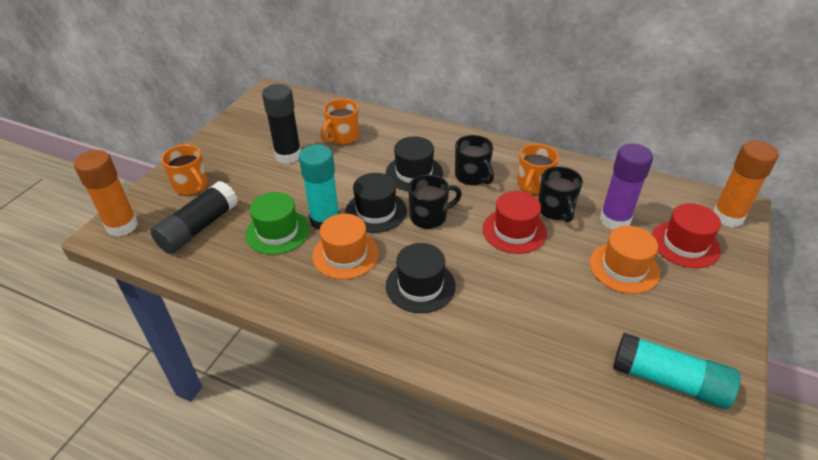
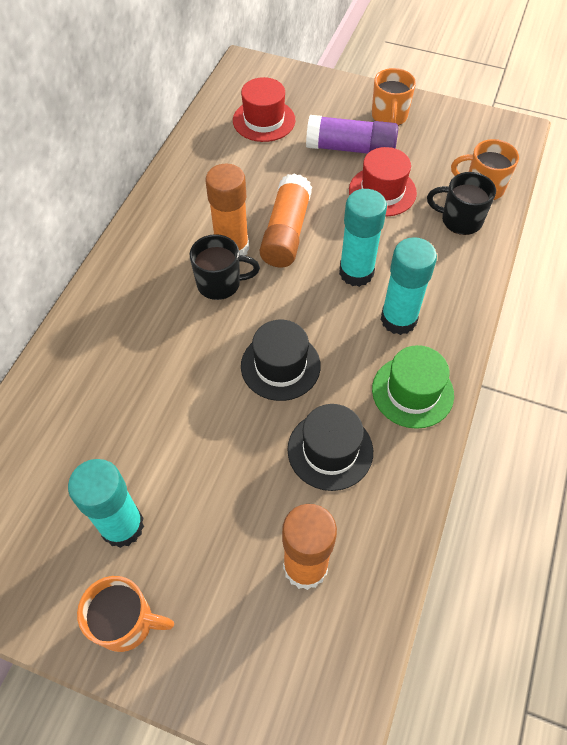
black glue stick: 2 -> 0
black hat: 3 -> 2
black mug: 3 -> 2
orange glue stick: 2 -> 3
orange hat: 2 -> 0
turquoise glue stick: 2 -> 3

